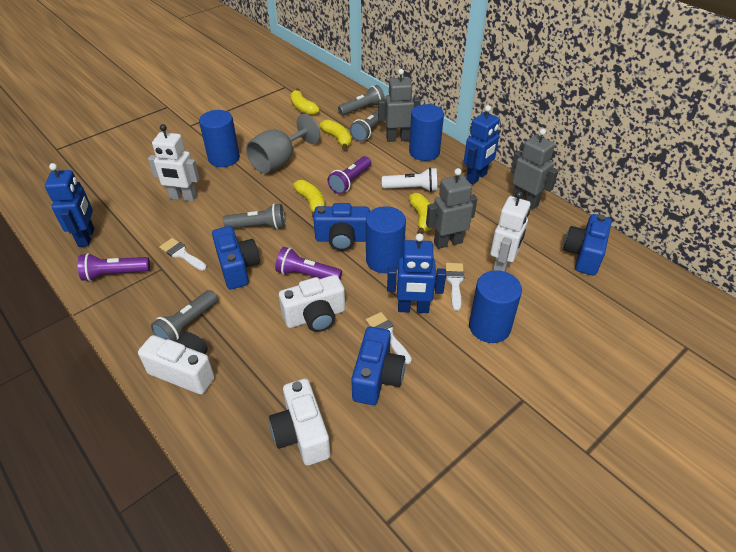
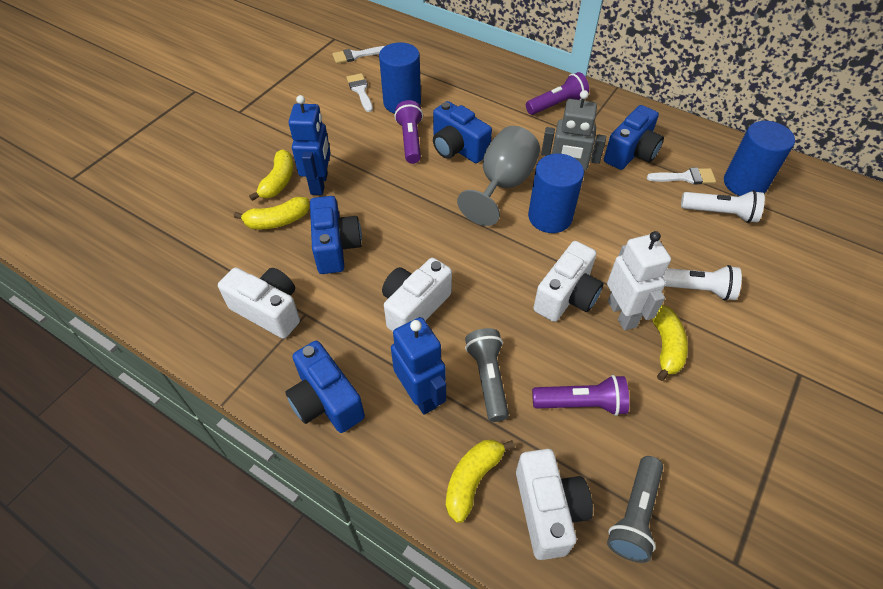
blue cylinder: 4 -> 3
blue robot: 3 -> 2
grey flashlight: 4 -> 2
grey robot: 3 -> 1
white camera: 3 -> 4
white flashlight: 1 -> 2
white robot: 2 -> 1

